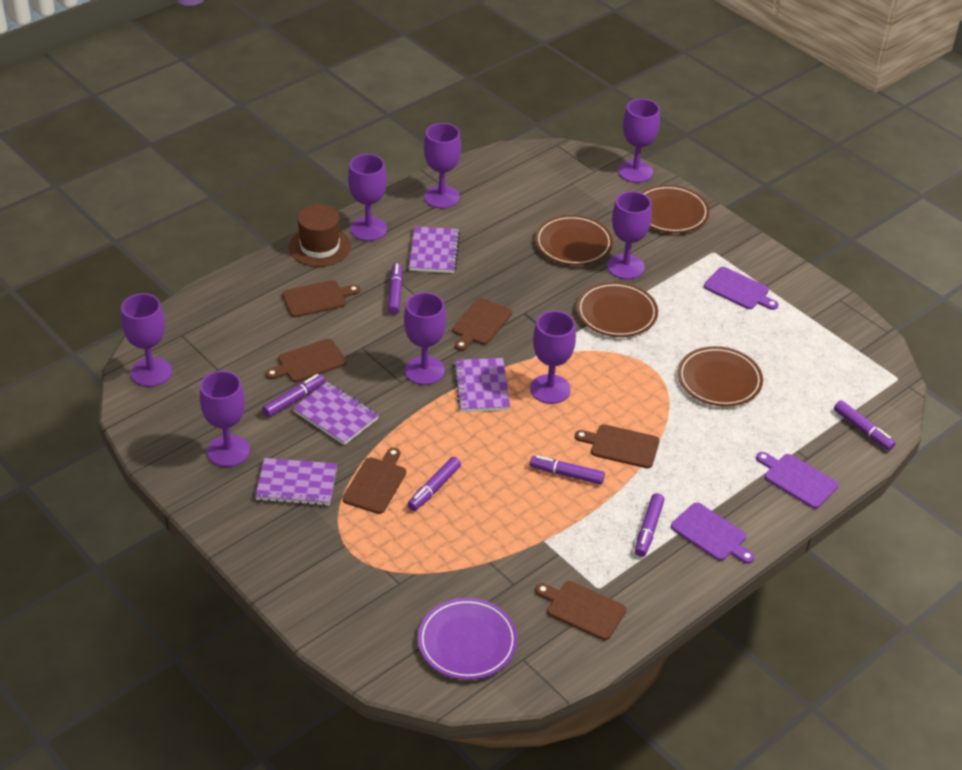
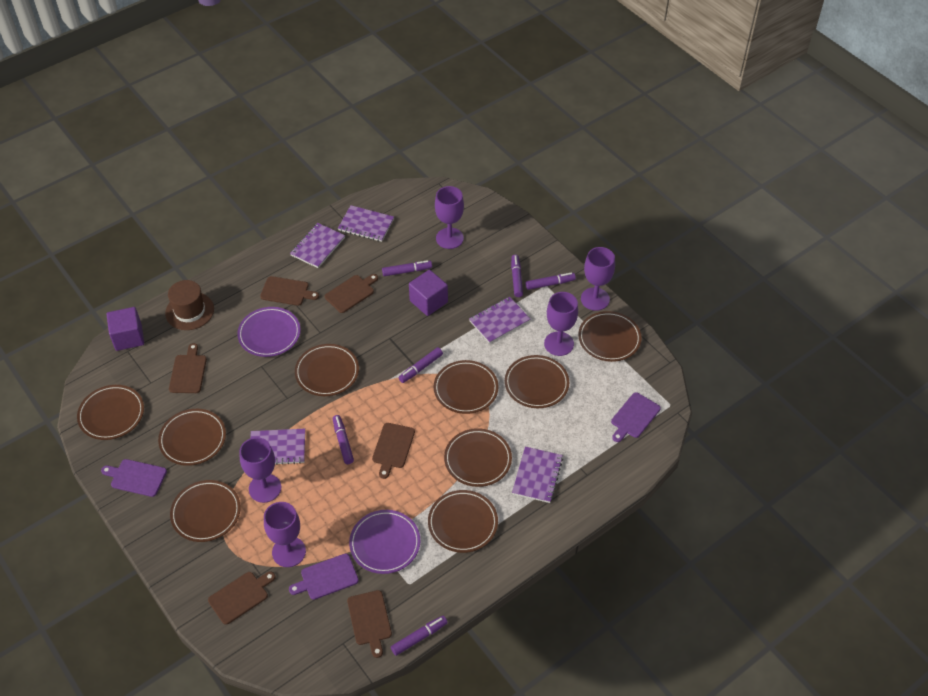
brown plate: 4 -> 9
purple cube: 0 -> 2
purple goblet: 8 -> 5
purple notebook: 4 -> 5
purple plate: 1 -> 2

